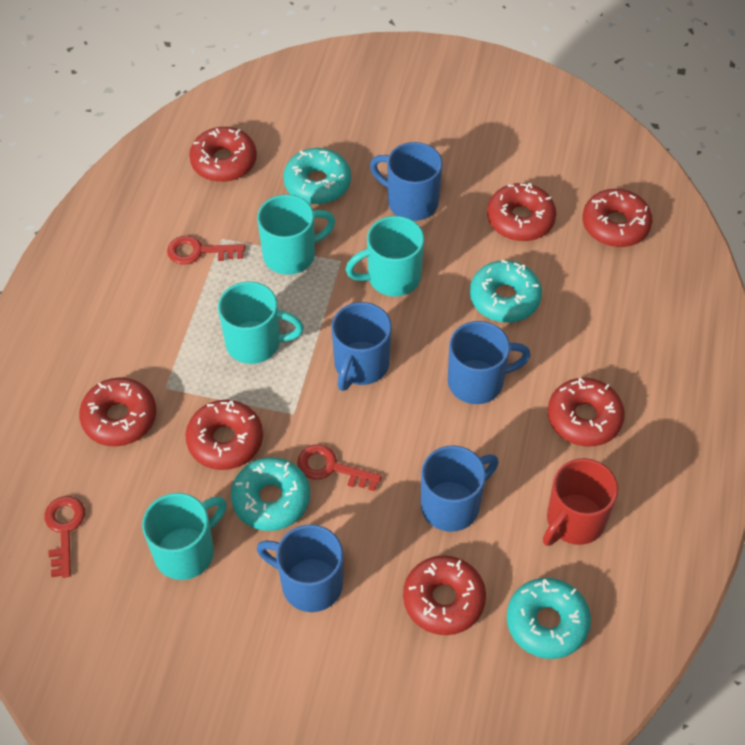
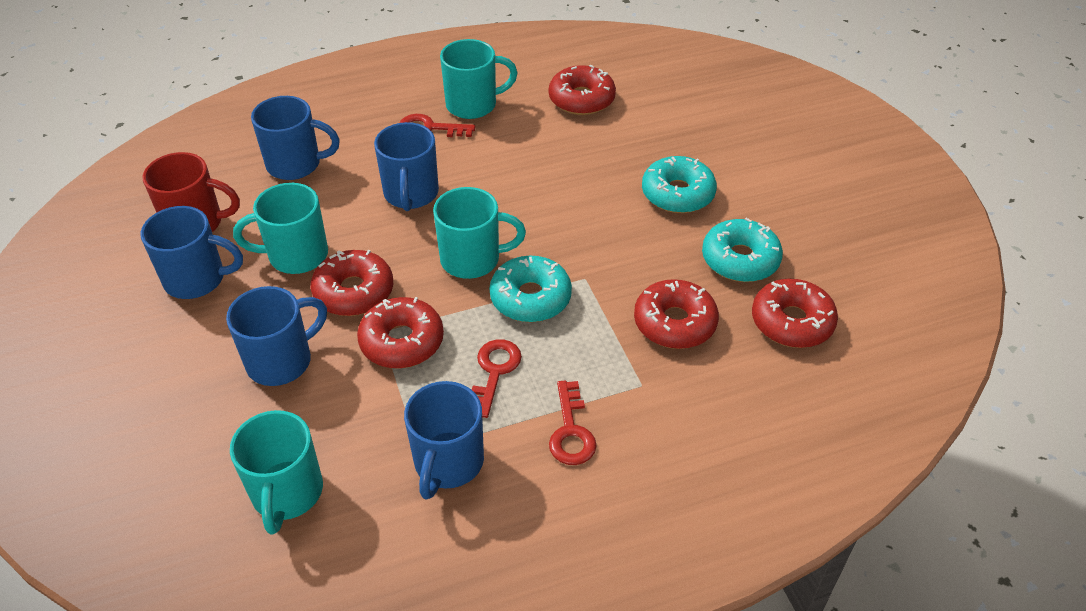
red donut: 7 -> 5
turquoise donut: 4 -> 3

